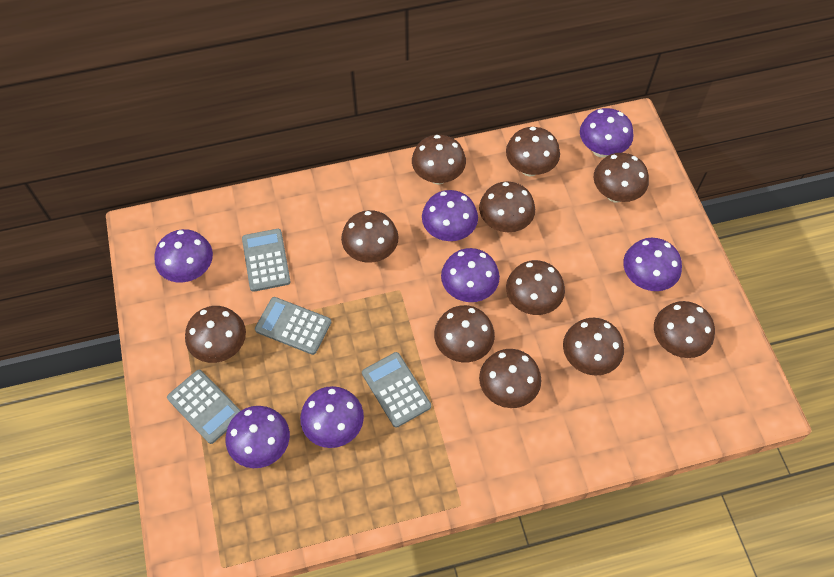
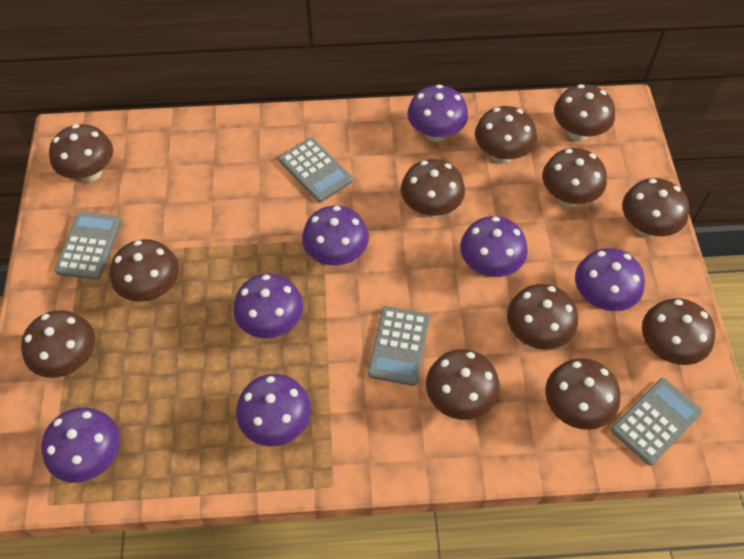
brown mushroom: 11 -> 12

